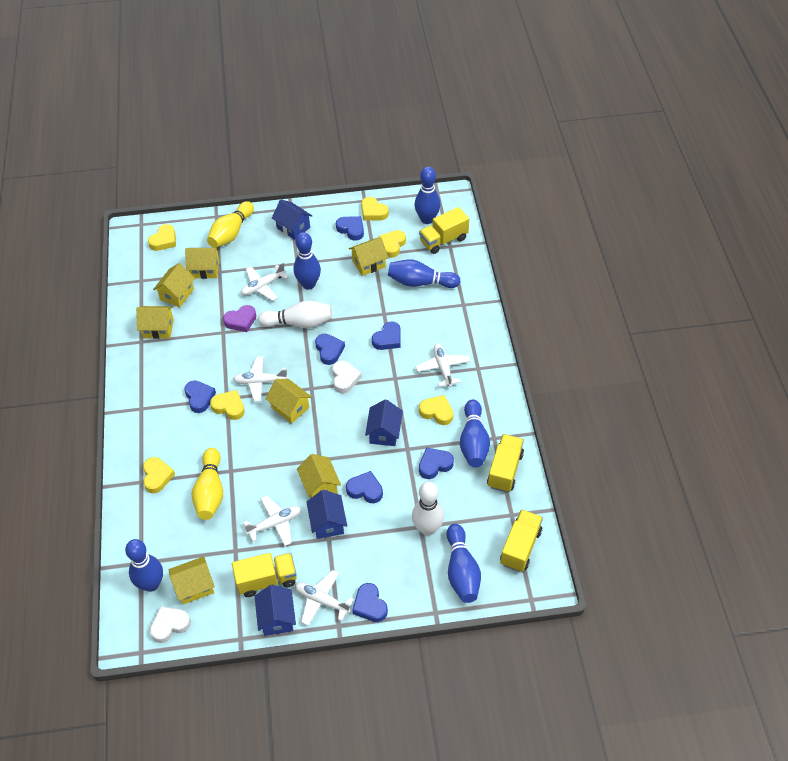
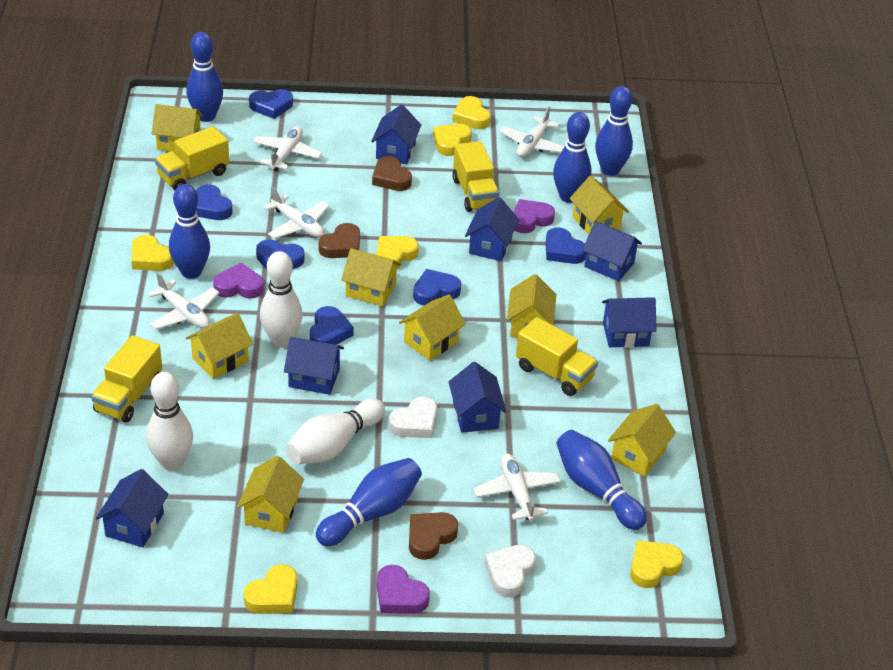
blue heart: 7 -> 6
blue house: 4 -> 7
brown heart: 0 -> 3
purple heart: 1 -> 3
white bowling pin: 2 -> 3
yellow bowling pin: 2 -> 0
yellow house: 7 -> 8

